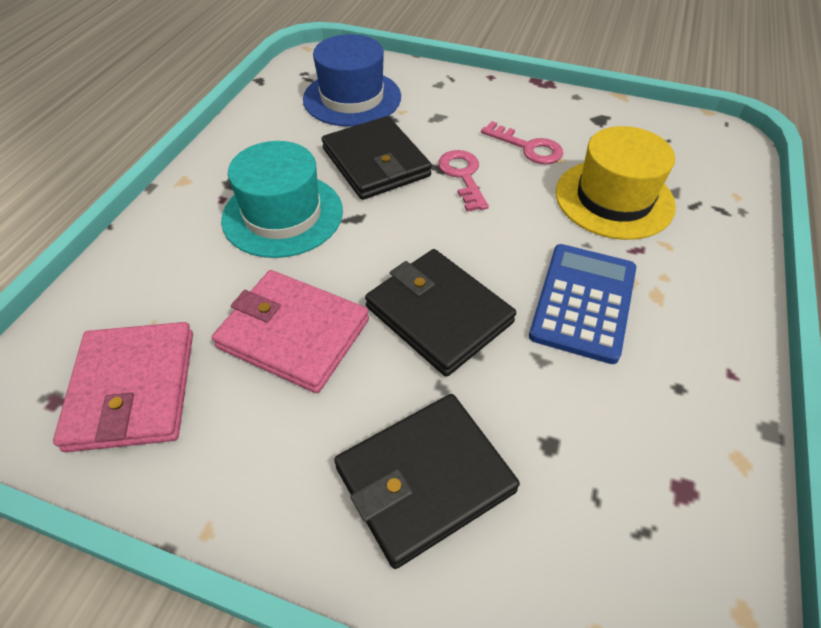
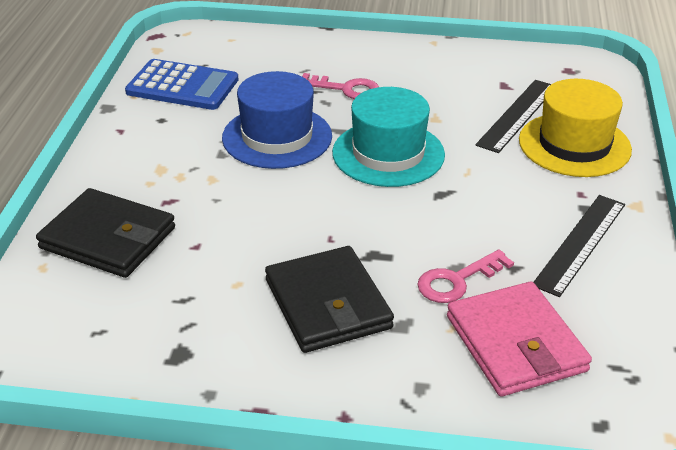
black ruler: 0 -> 2
black wallet: 3 -> 2
pink wallet: 2 -> 1

